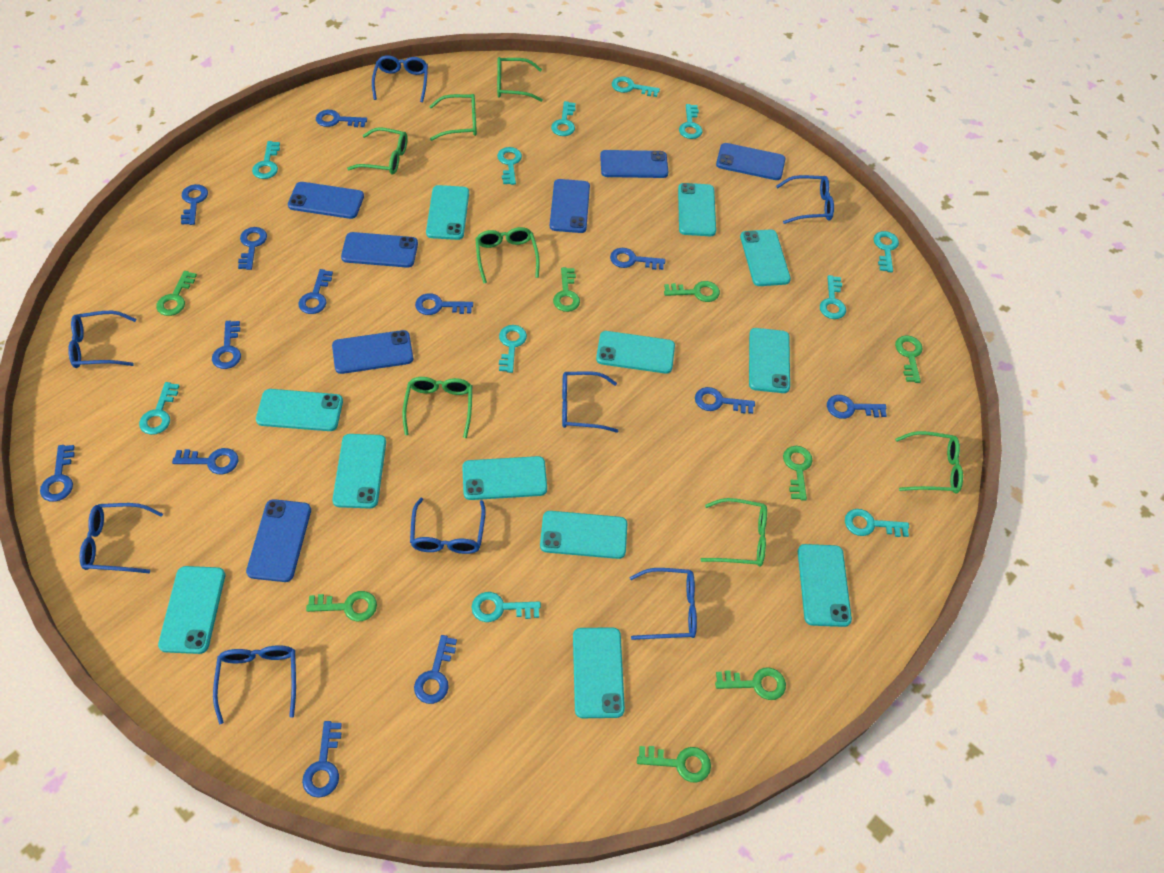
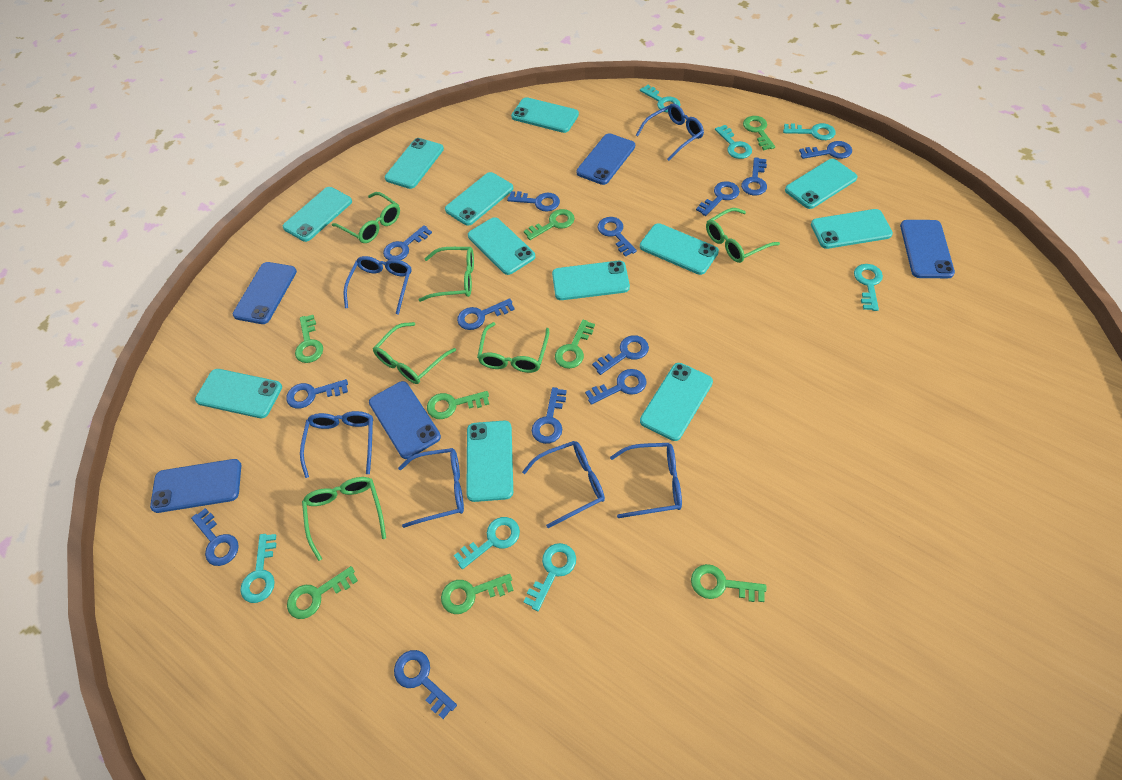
blue glasses: 8 -> 6
blue phone: 7 -> 5
green glasses: 7 -> 6
turquoise key: 11 -> 7

